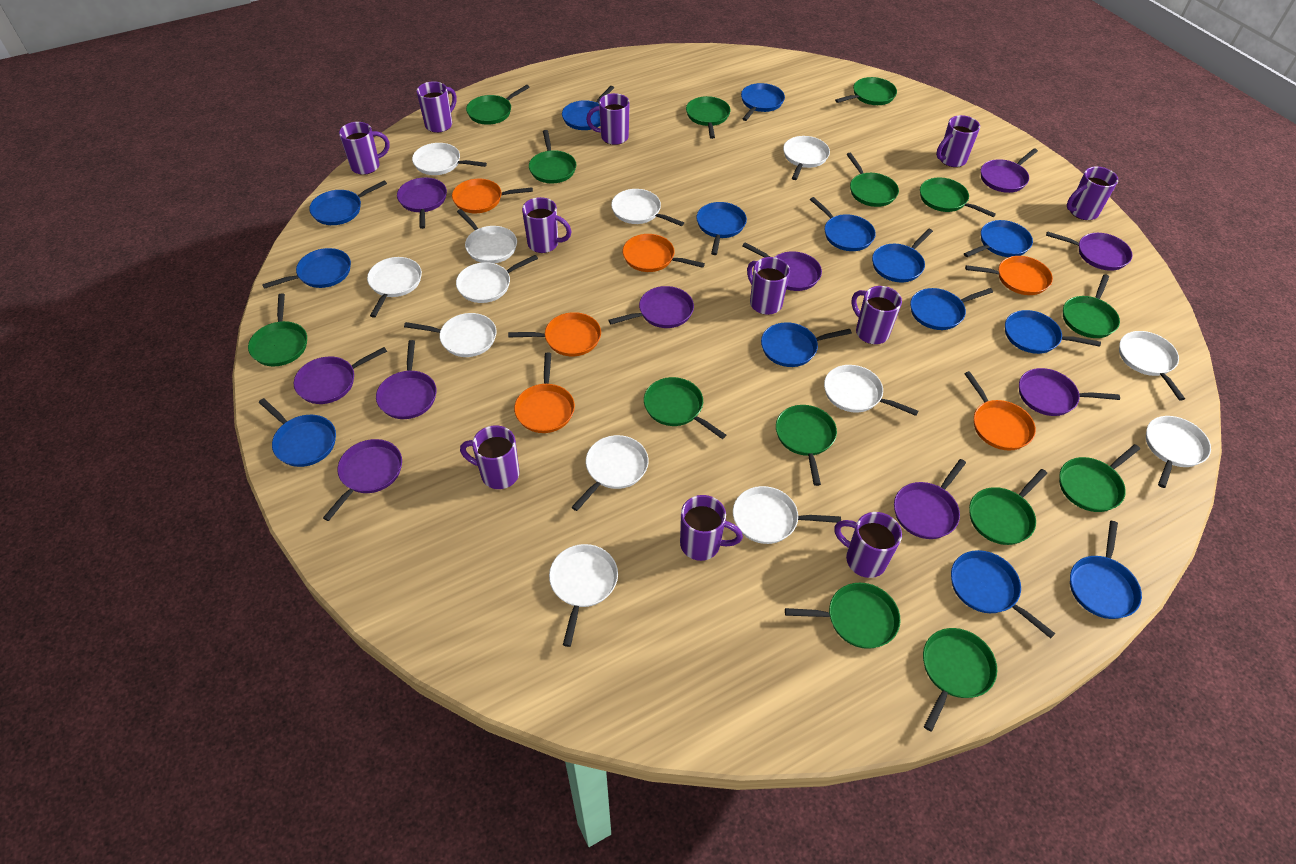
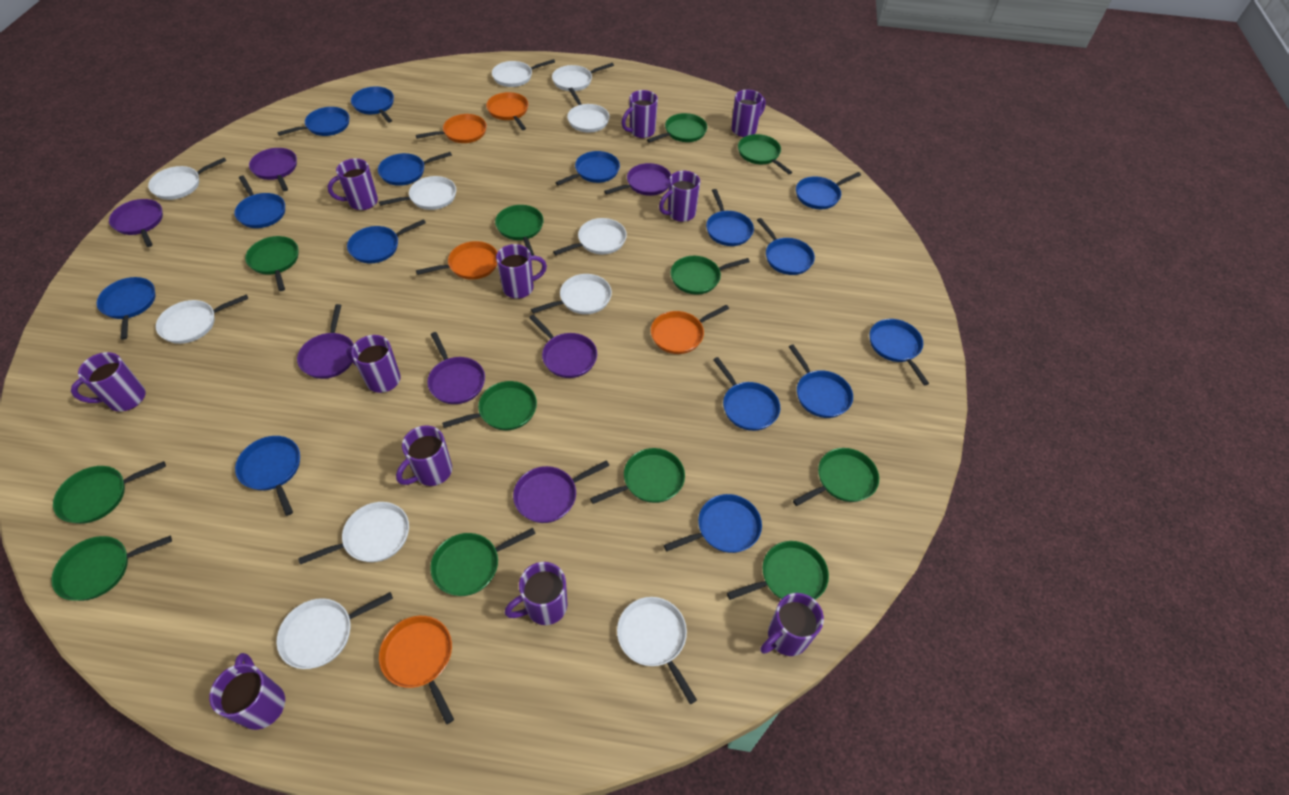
blue pan: 14 -> 15
green pan: 14 -> 12
orange pan: 6 -> 5
purple pan: 10 -> 7
white pan: 13 -> 11

